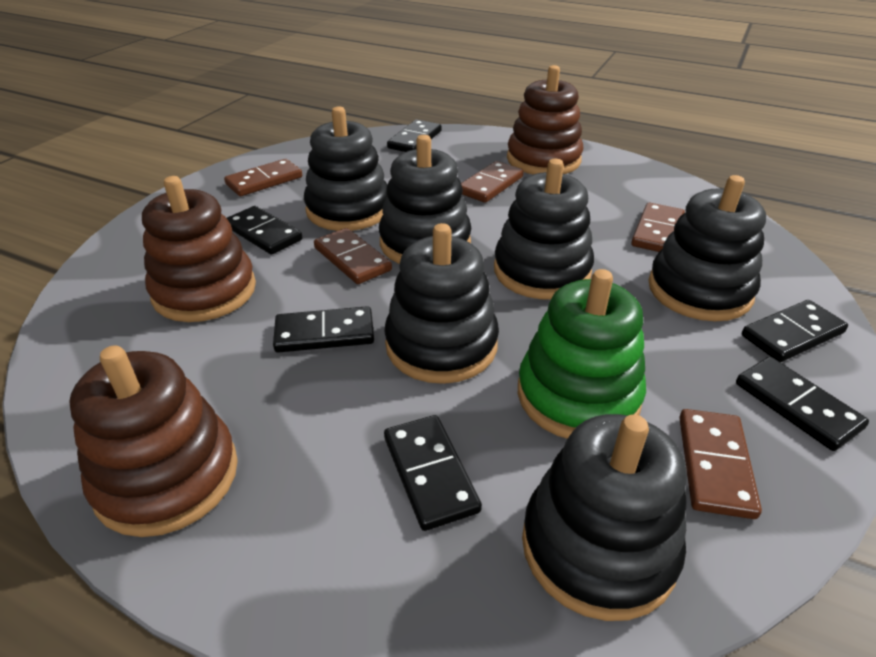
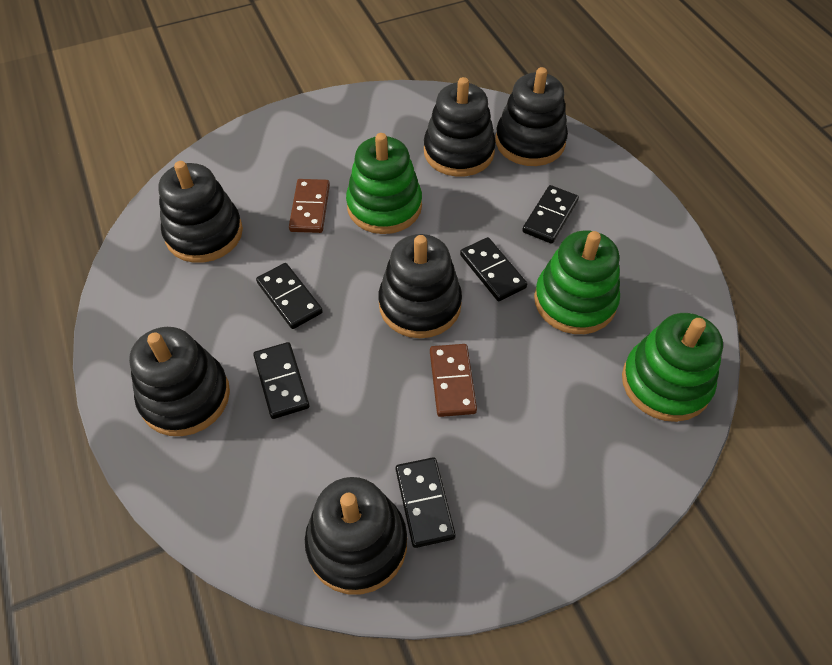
black domino: 6 -> 5
brown domino: 5 -> 2
brown stacking toy: 3 -> 0
green stacking toy: 1 -> 3

